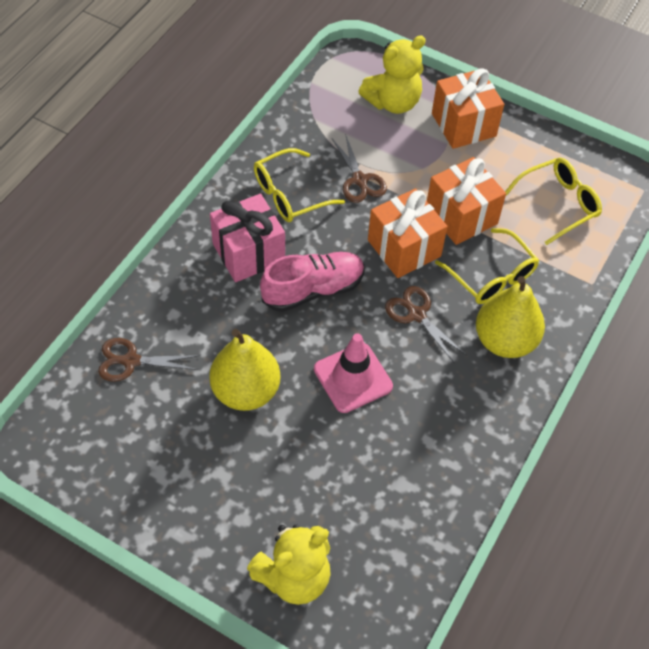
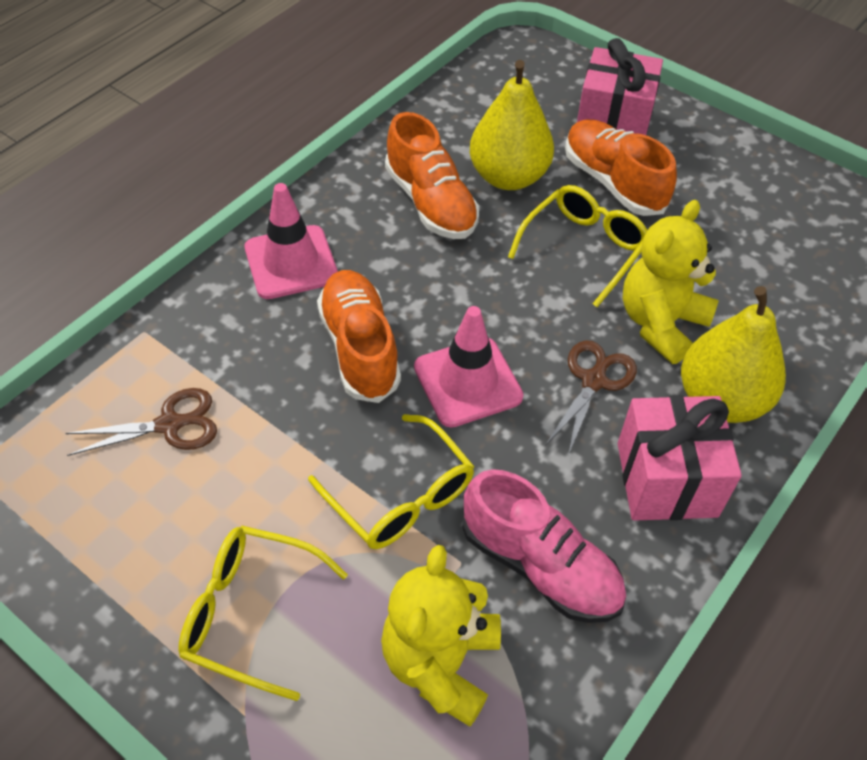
brown scissors: 3 -> 2
orange gift: 3 -> 0
orange shoe: 0 -> 3
pink gift: 1 -> 2
pink traffic cone: 1 -> 2

